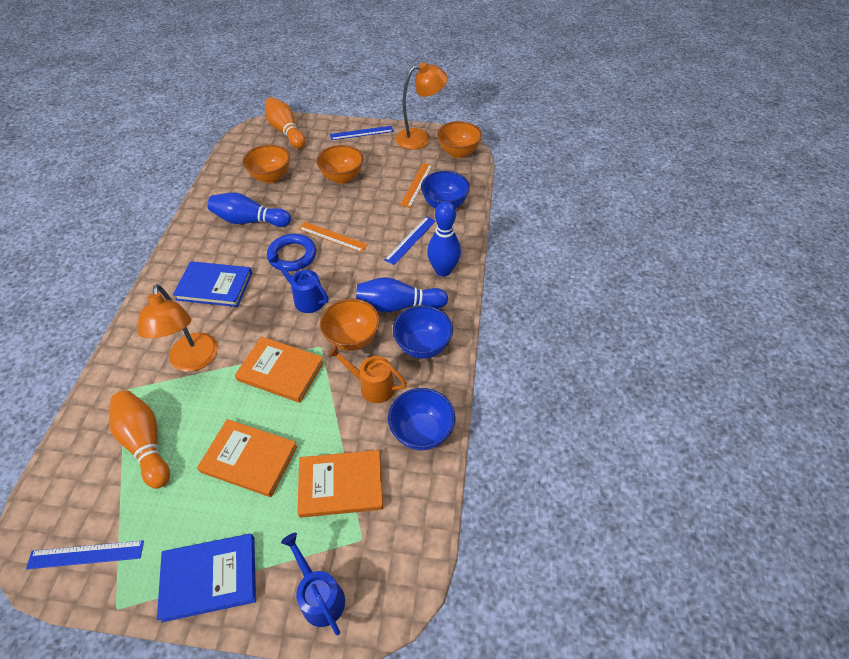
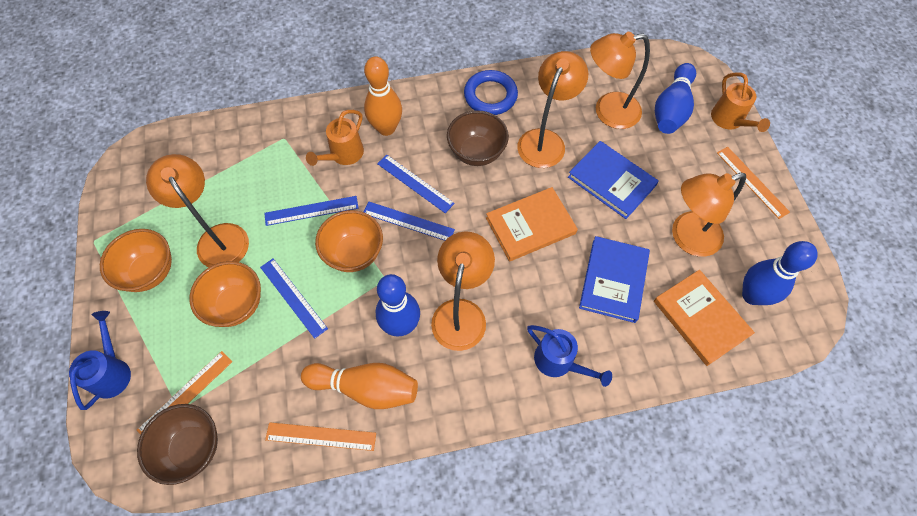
blue bowl: 3 -> 0
blue ruler: 3 -> 4
brown bowl: 0 -> 2
orange book: 3 -> 2
orange bowl: 4 -> 3
orange lamp: 2 -> 5
orange ruler: 2 -> 3
orange watering can: 1 -> 2

